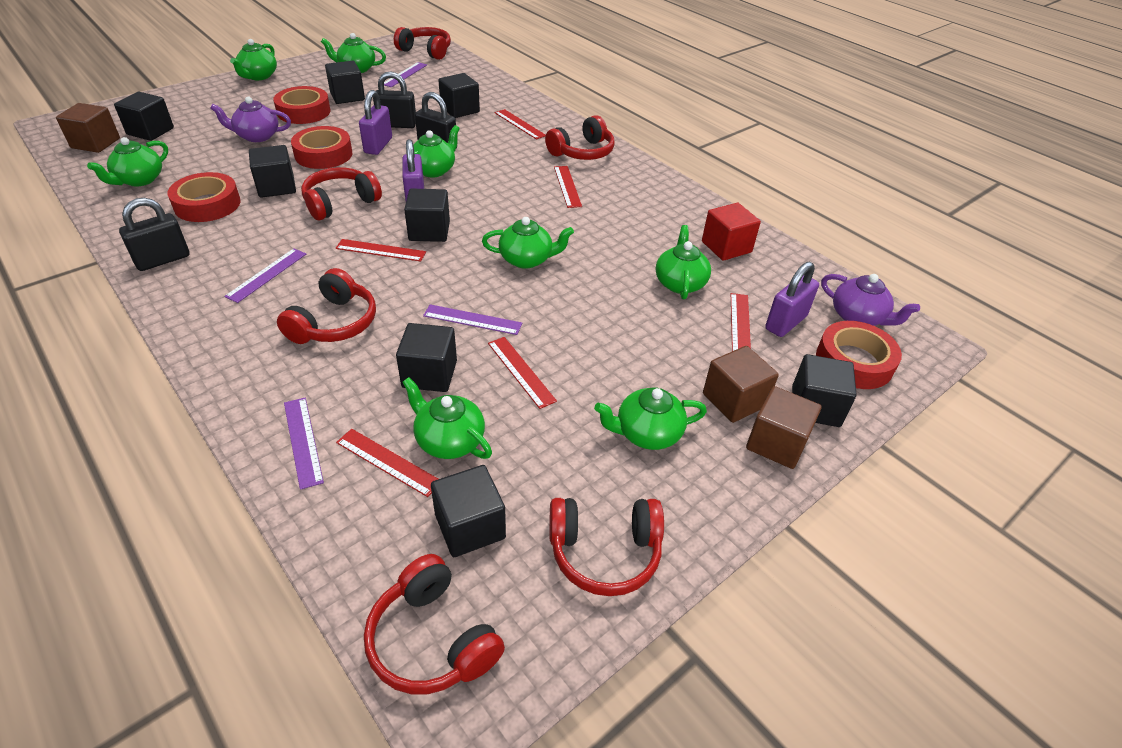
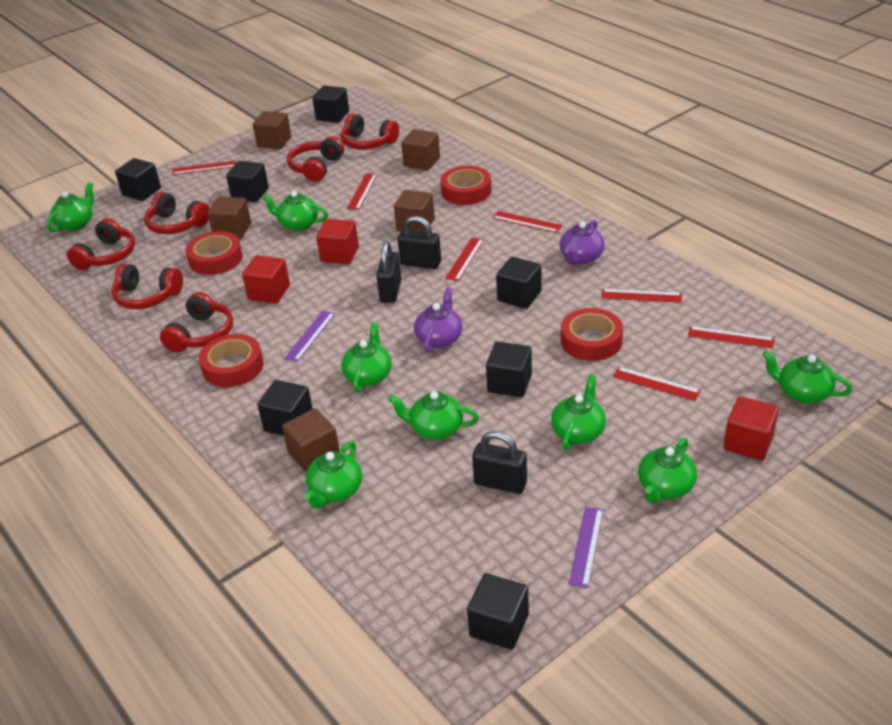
black cube: 8 -> 7
brown cube: 3 -> 5
purple padlock: 3 -> 0
purple ruler: 4 -> 2
red cube: 1 -> 3
red ruler: 6 -> 7

